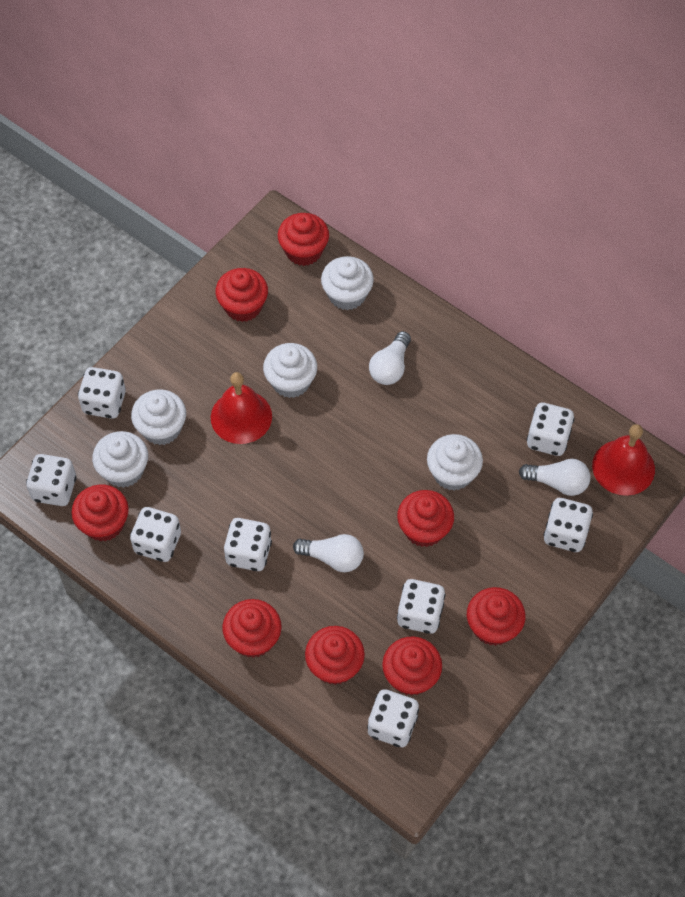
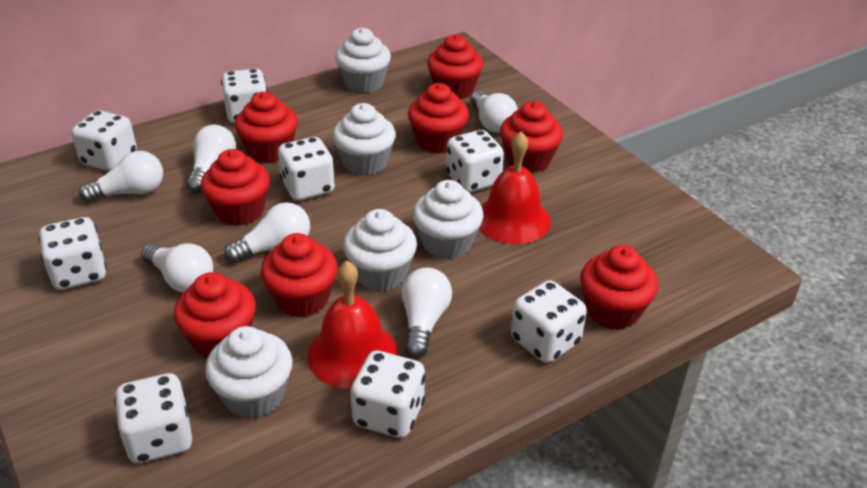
white light bulb: 3 -> 6

